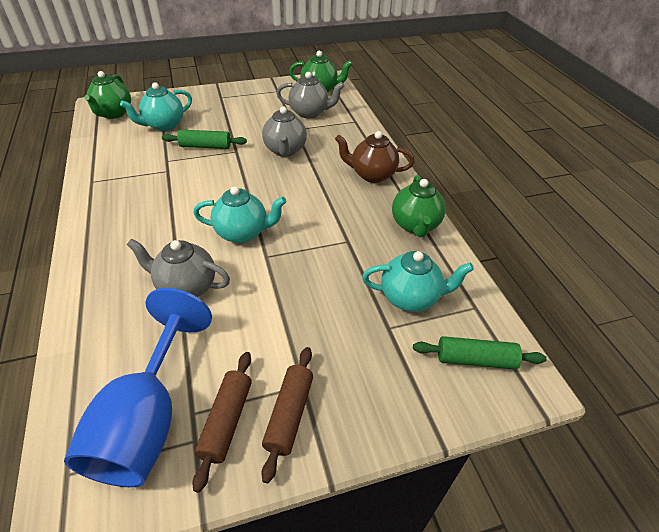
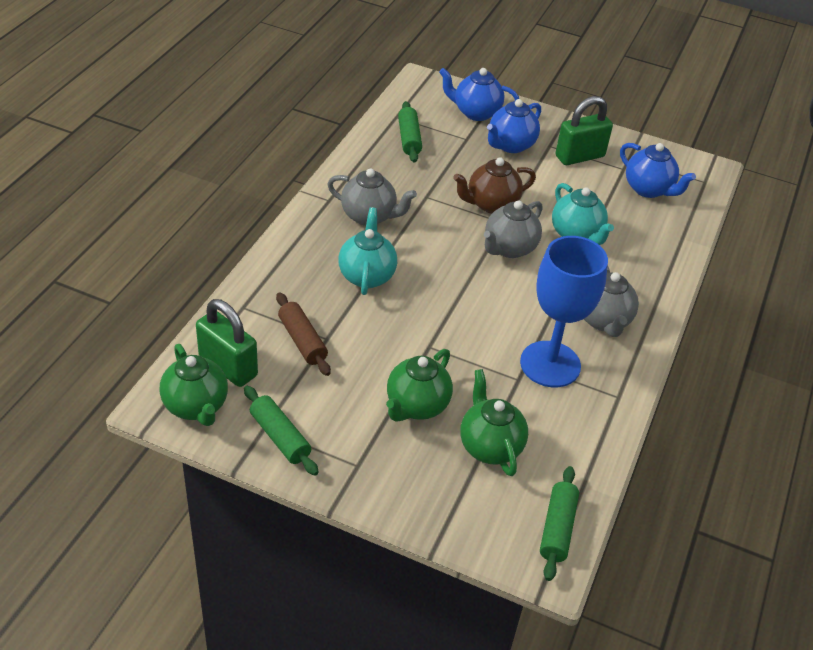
blue teapot: 0 -> 3
brown rolling pin: 2 -> 1
green padlock: 0 -> 2
green rolling pin: 2 -> 3
turquoise teapot: 3 -> 2

